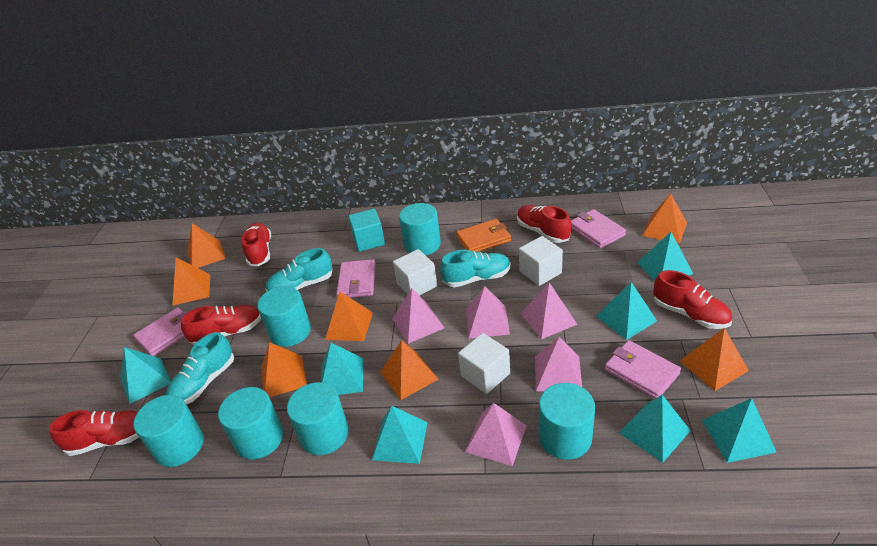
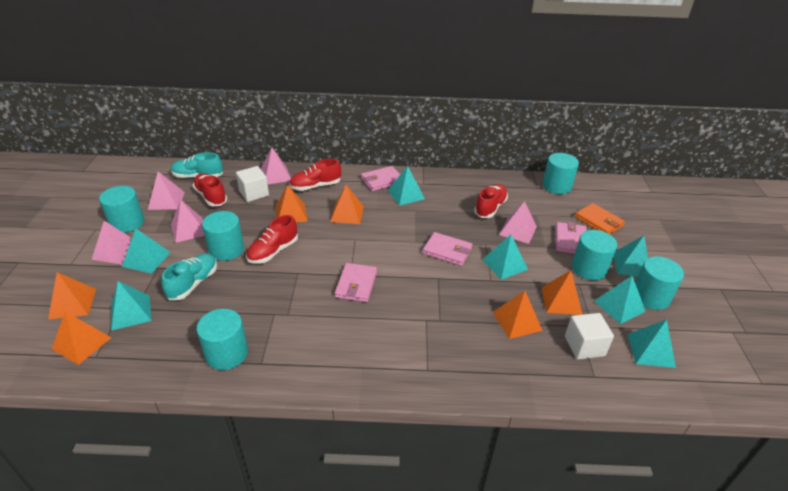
orange pyramid: 7 -> 6
red shoe: 5 -> 4
turquoise cube: 1 -> 0
turquoise shoe: 3 -> 2
white cube: 3 -> 2

